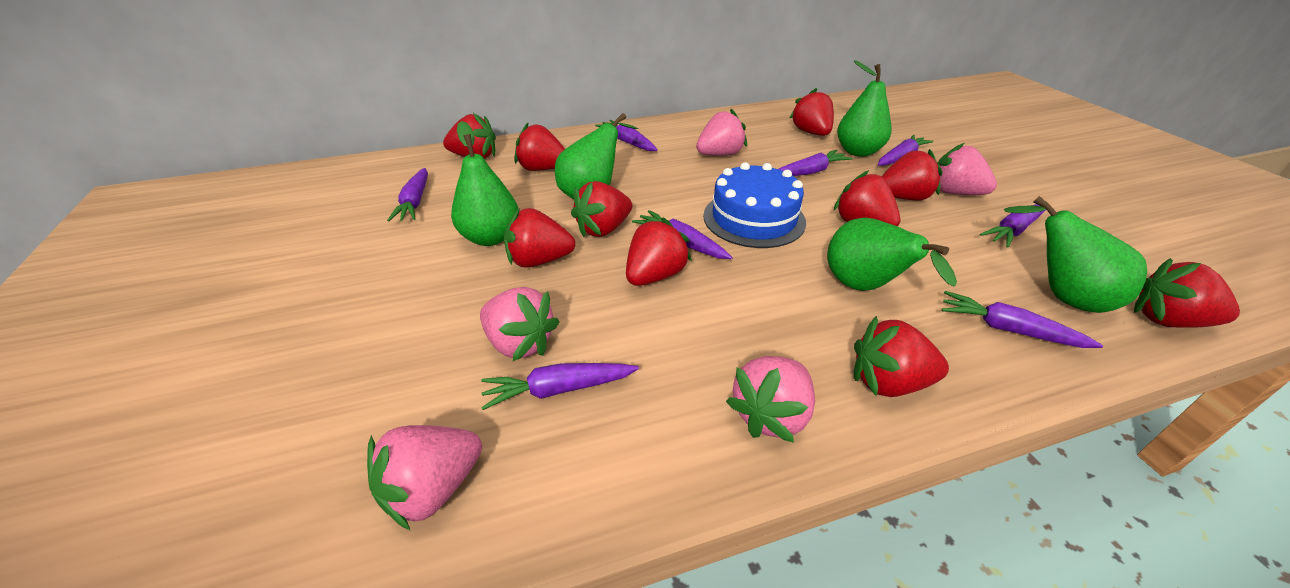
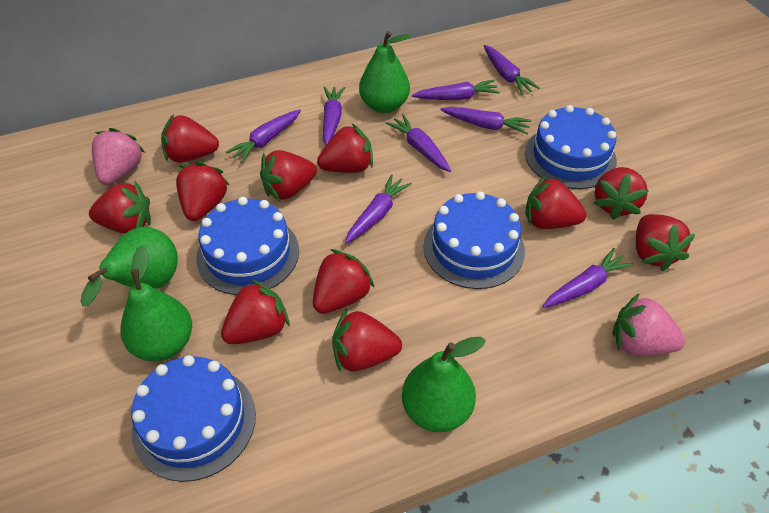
blue cake: 1 -> 4
green pear: 5 -> 4
pink strawberry: 5 -> 2
red strawberry: 10 -> 11

